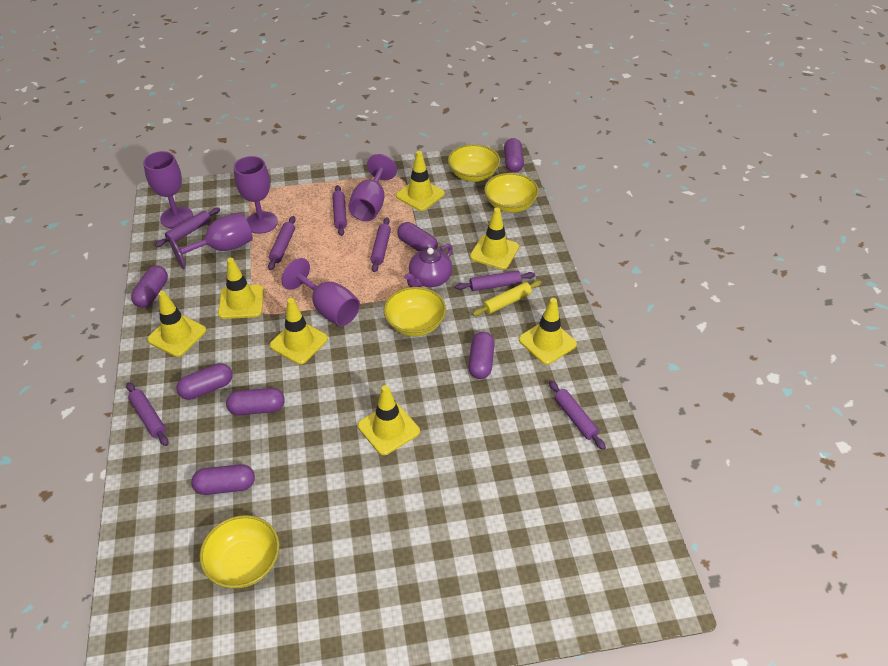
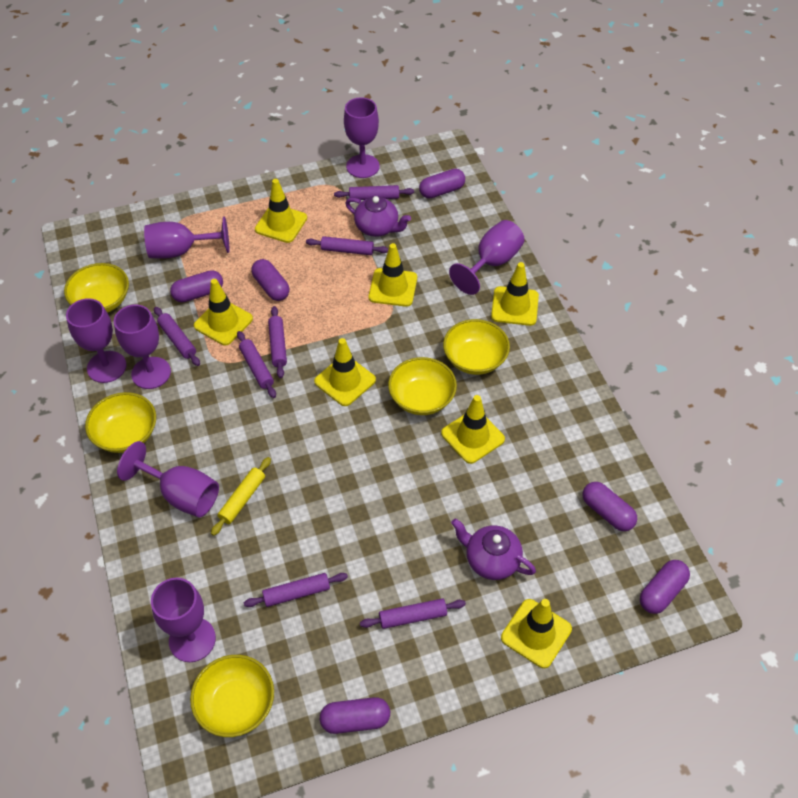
purple capsule: 7 -> 6
purple goblet: 5 -> 7
purple teapot: 1 -> 2
yellow bowl: 4 -> 5

